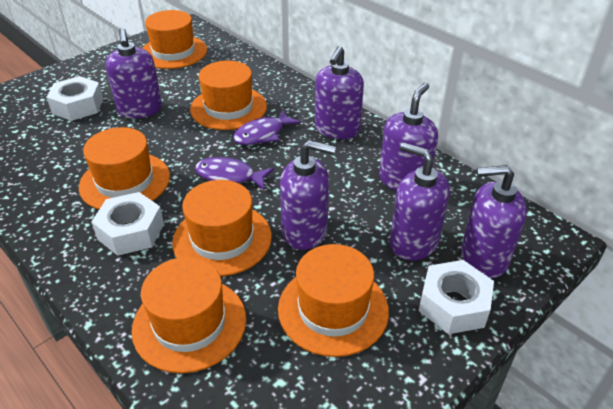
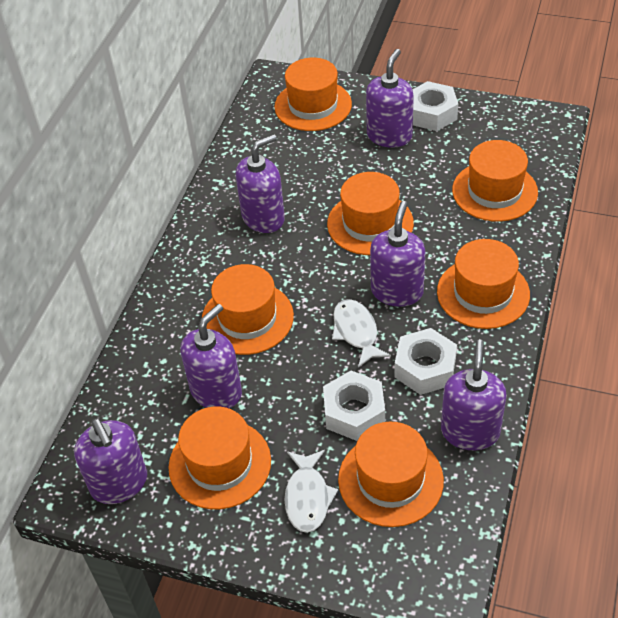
orange hat: 6 -> 7
purple fish: 2 -> 0
white fish: 0 -> 2

